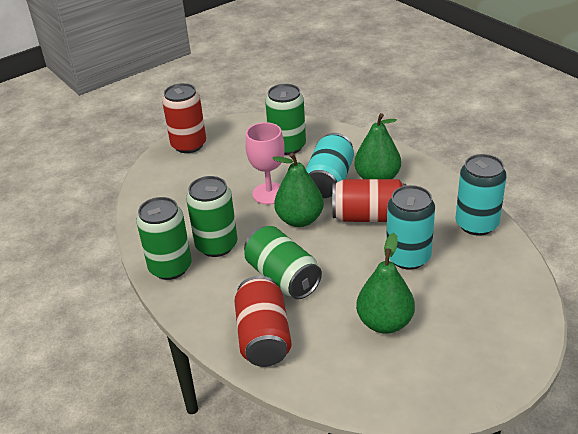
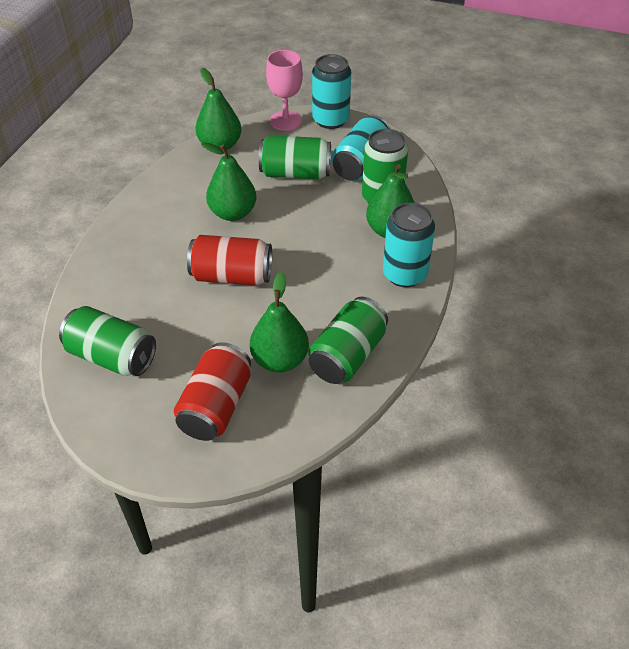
green pear: 3 -> 4
red can: 3 -> 2

